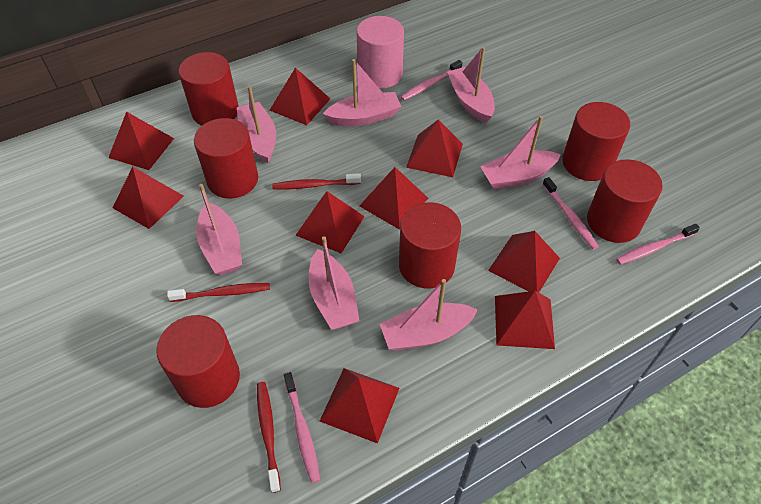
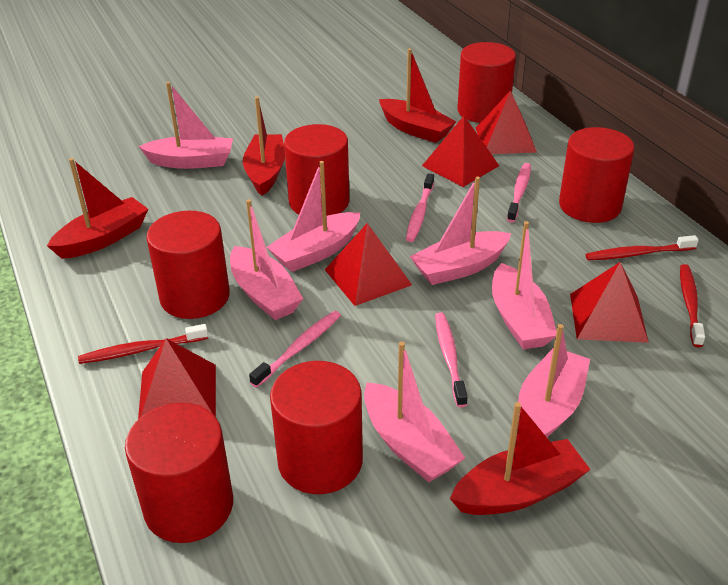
pink cylinder: 1 -> 0
red boat: 0 -> 4
red pyramid: 9 -> 5

